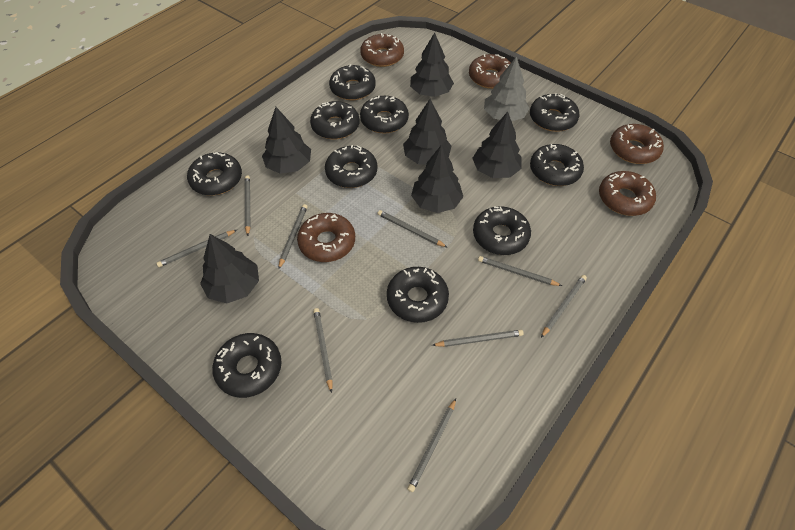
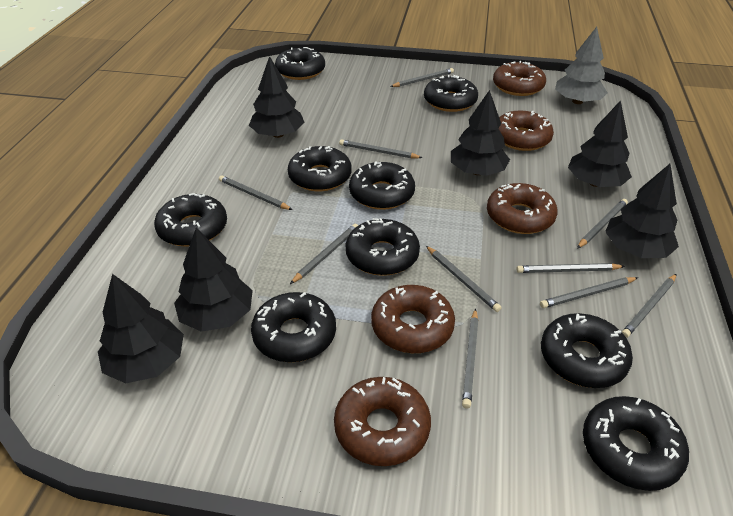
black donut: 10 -> 9
grey pencil: 9 -> 10

